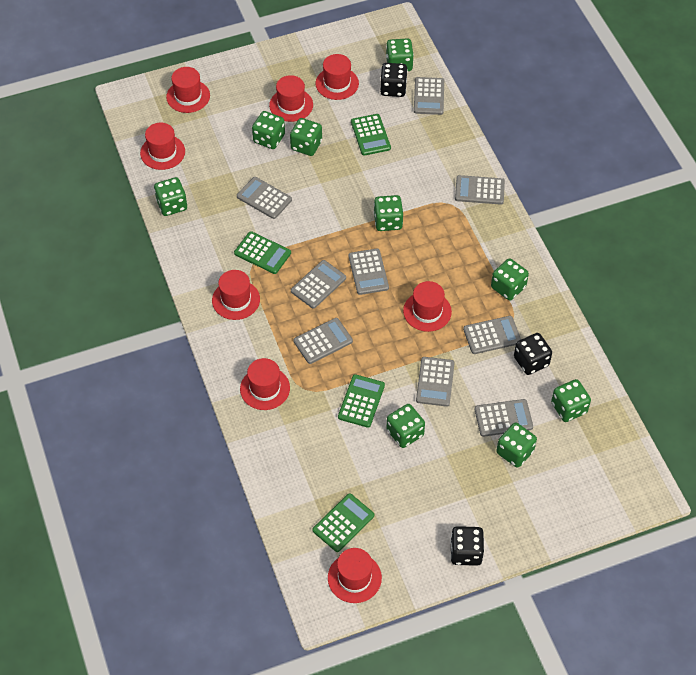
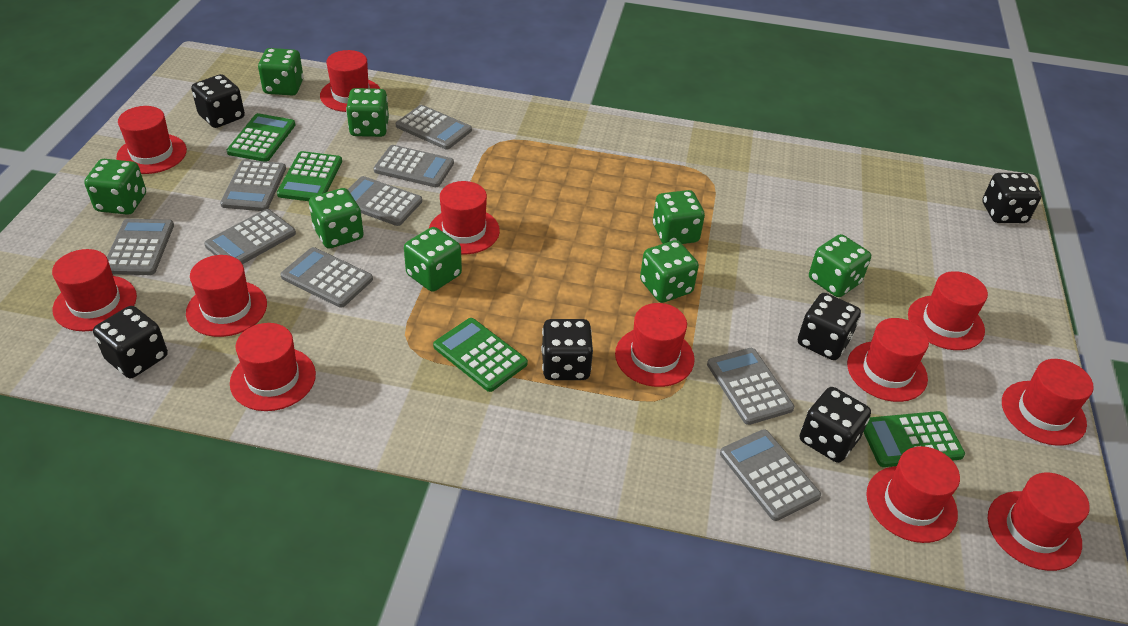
black dice: 3 -> 6
green dice: 9 -> 8
red hat: 8 -> 12

